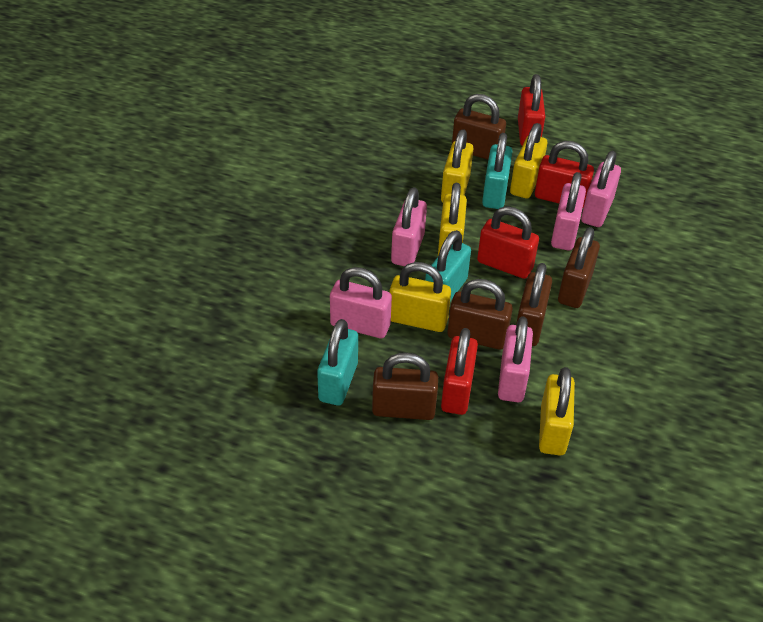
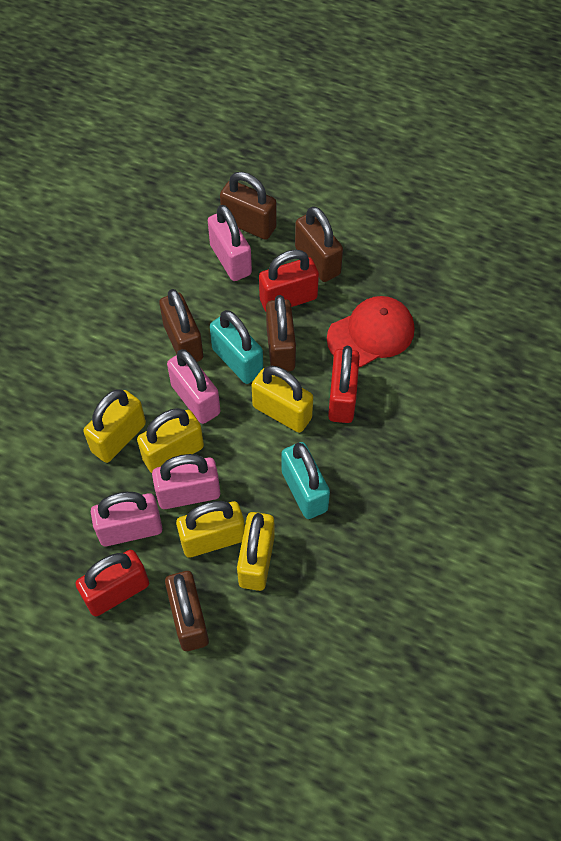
pink padlock: 5 -> 4
red cap: 0 -> 1
red padlock: 4 -> 3
turquoise padlock: 3 -> 2

